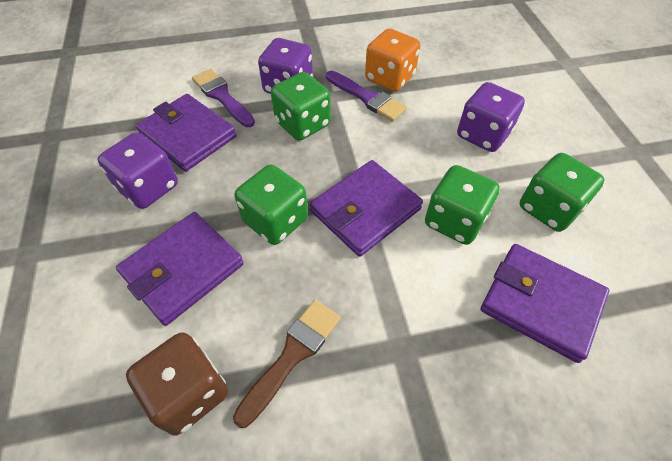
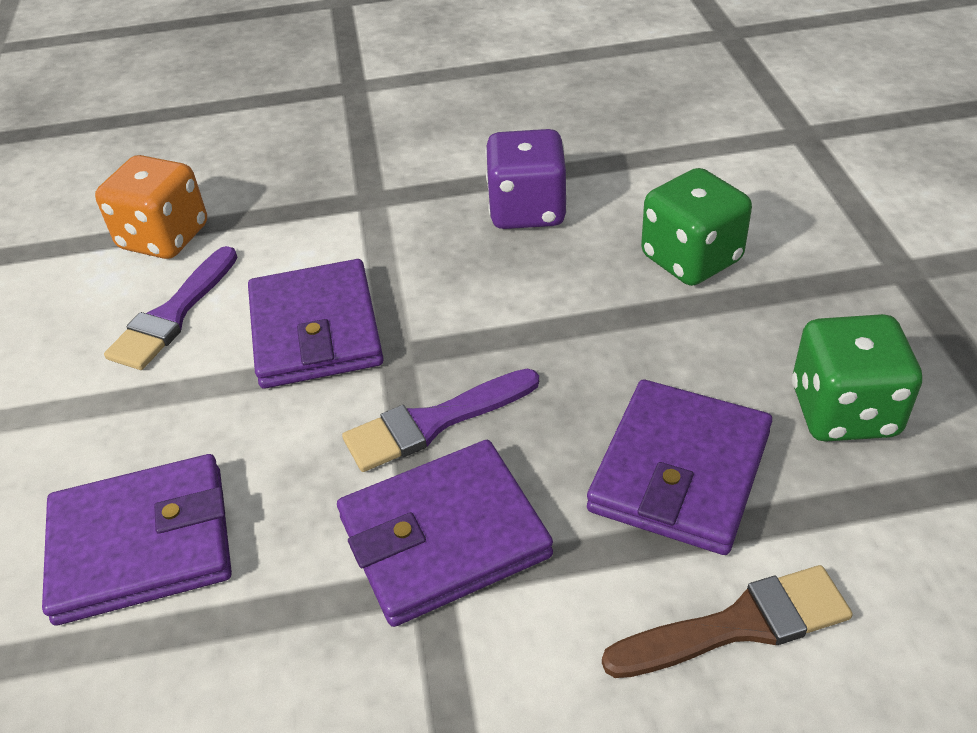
brown dice: 1 -> 0
green dice: 4 -> 2
purple dice: 3 -> 1

